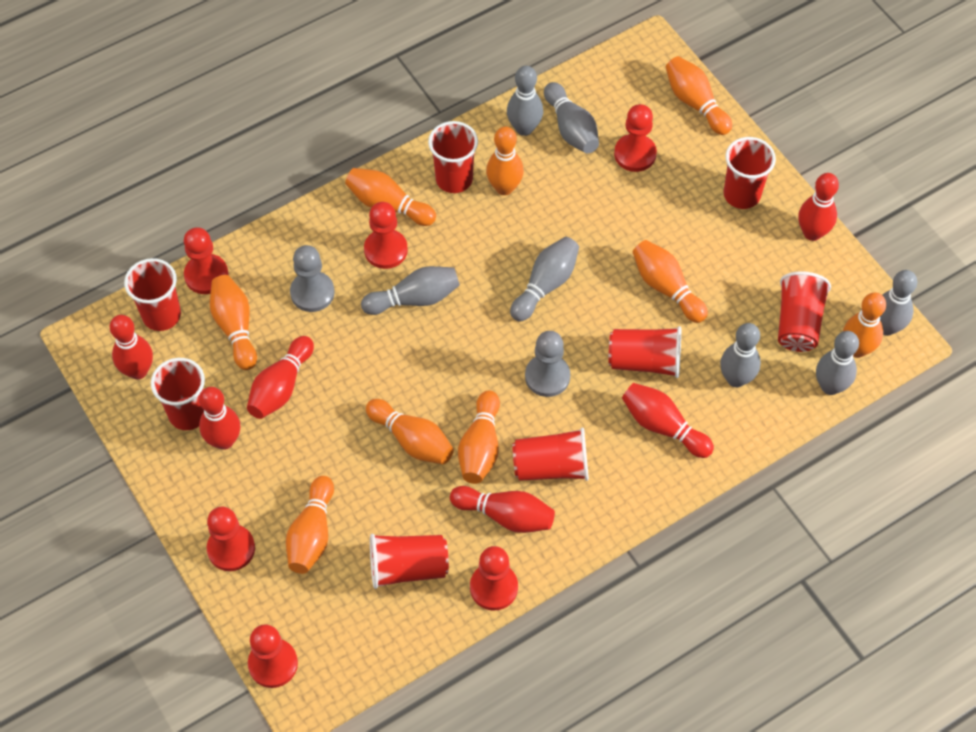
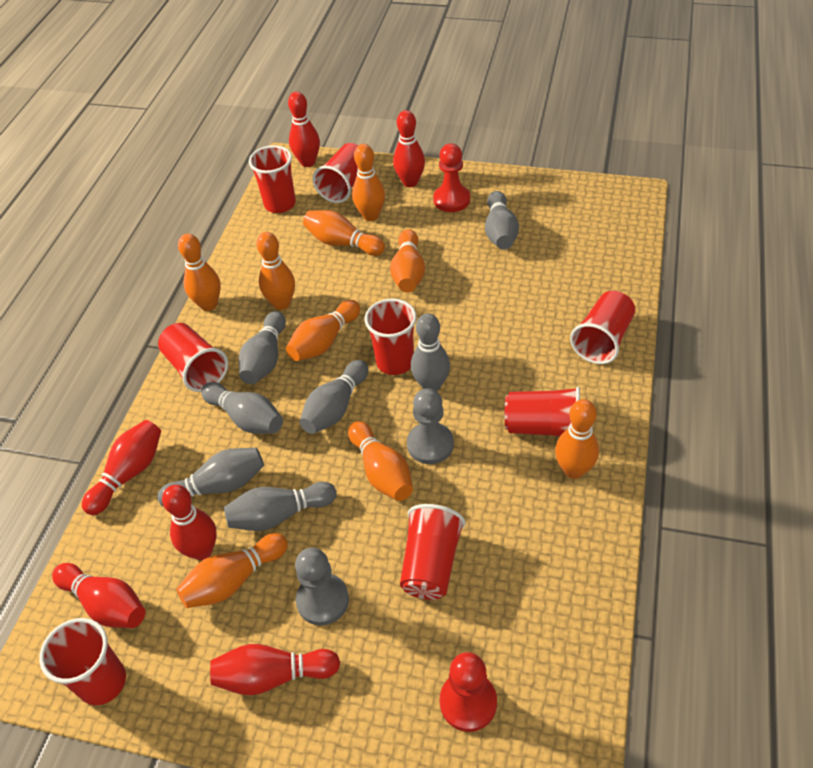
red pawn: 6 -> 2

